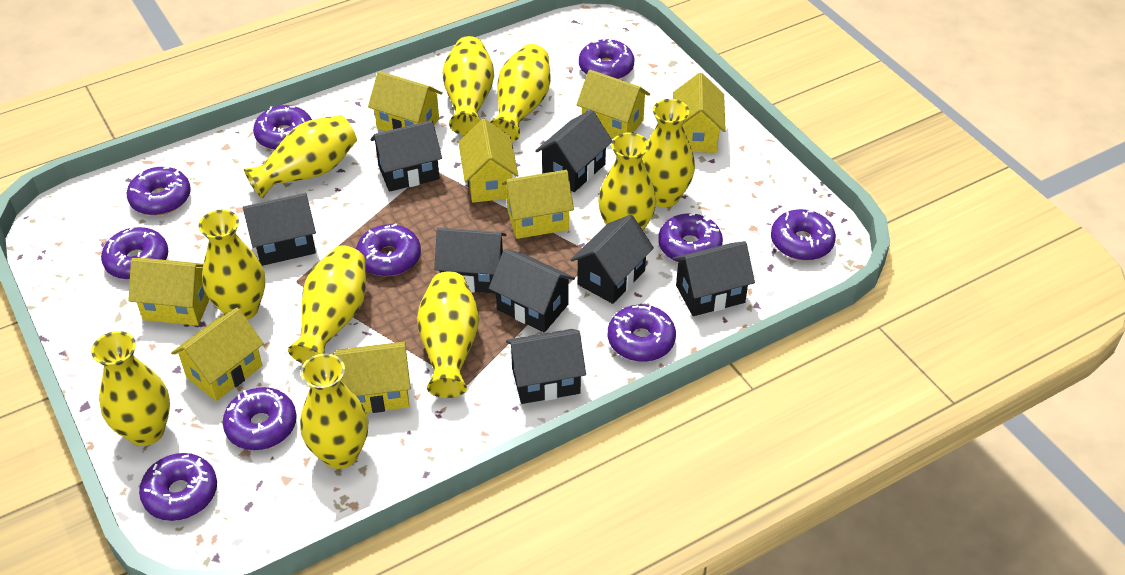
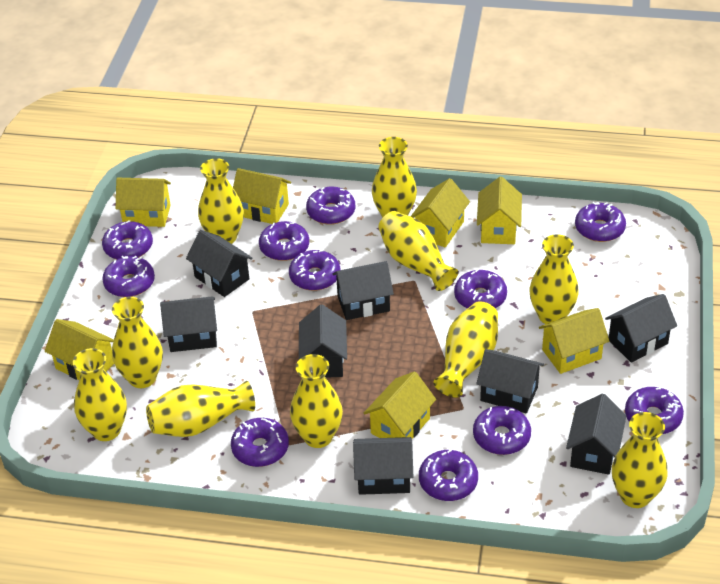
purple donut: 10 -> 11
yellow house: 8 -> 7

